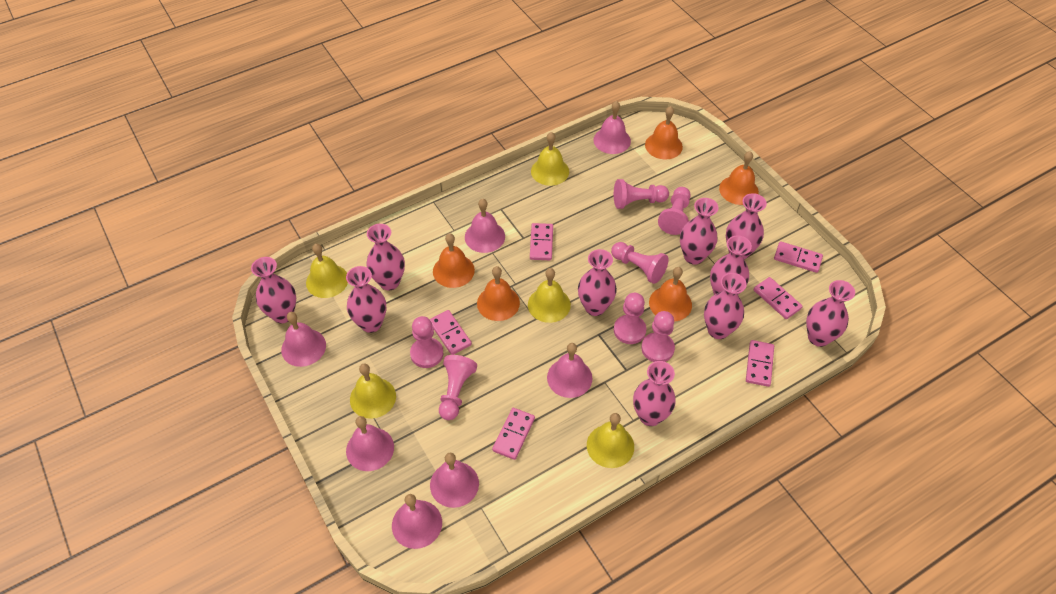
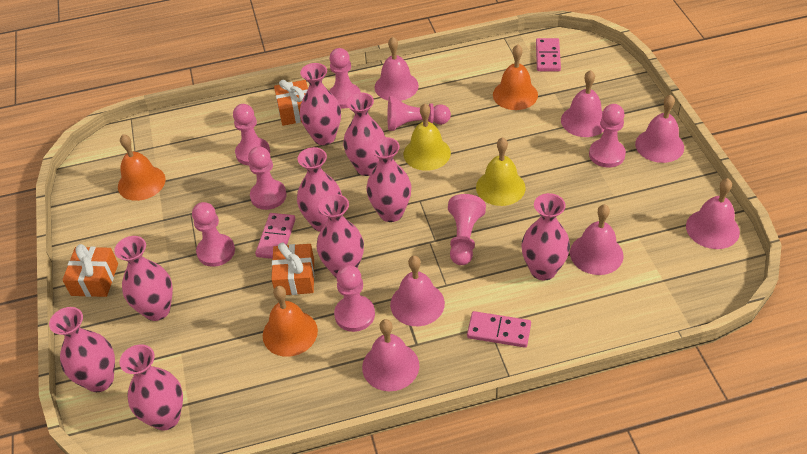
orange bell: 5 -> 3
orange gift: 0 -> 3
pink domino: 6 -> 3
pink pawn: 7 -> 8
pink vase: 10 -> 9
yellow bell: 5 -> 2

